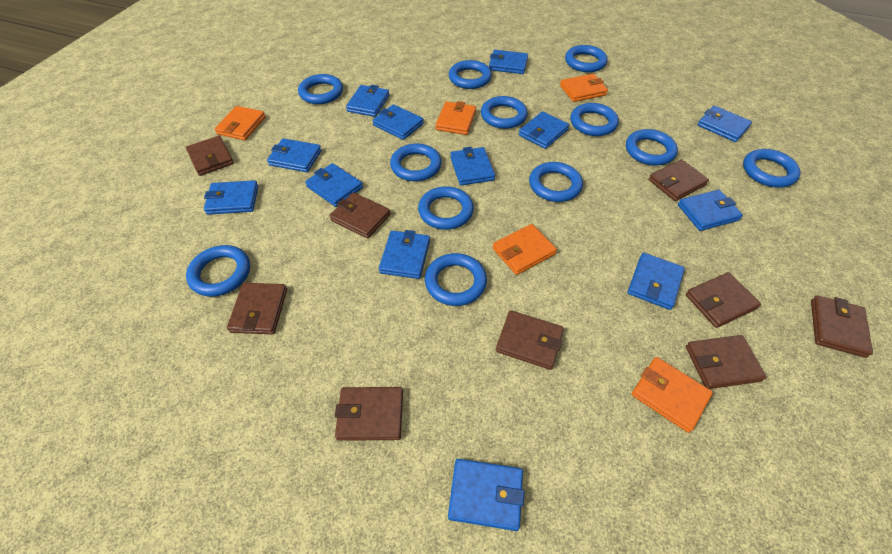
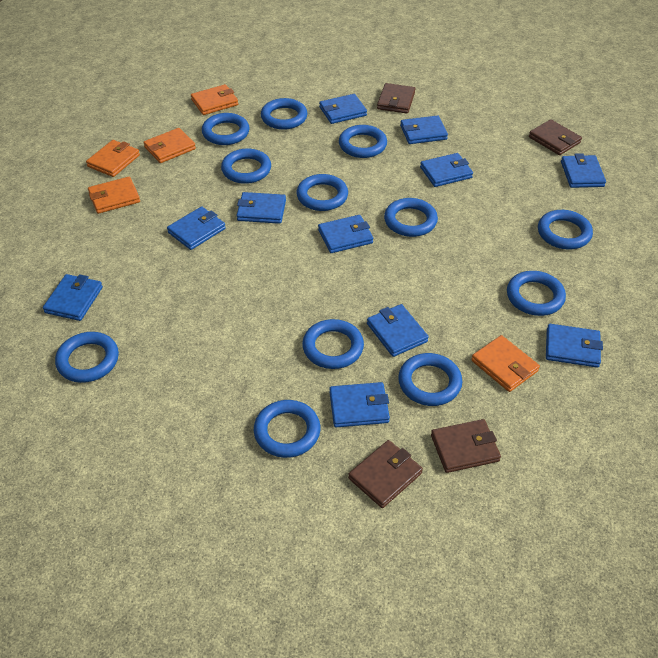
blue wallet: 13 -> 11
brown wallet: 9 -> 4

